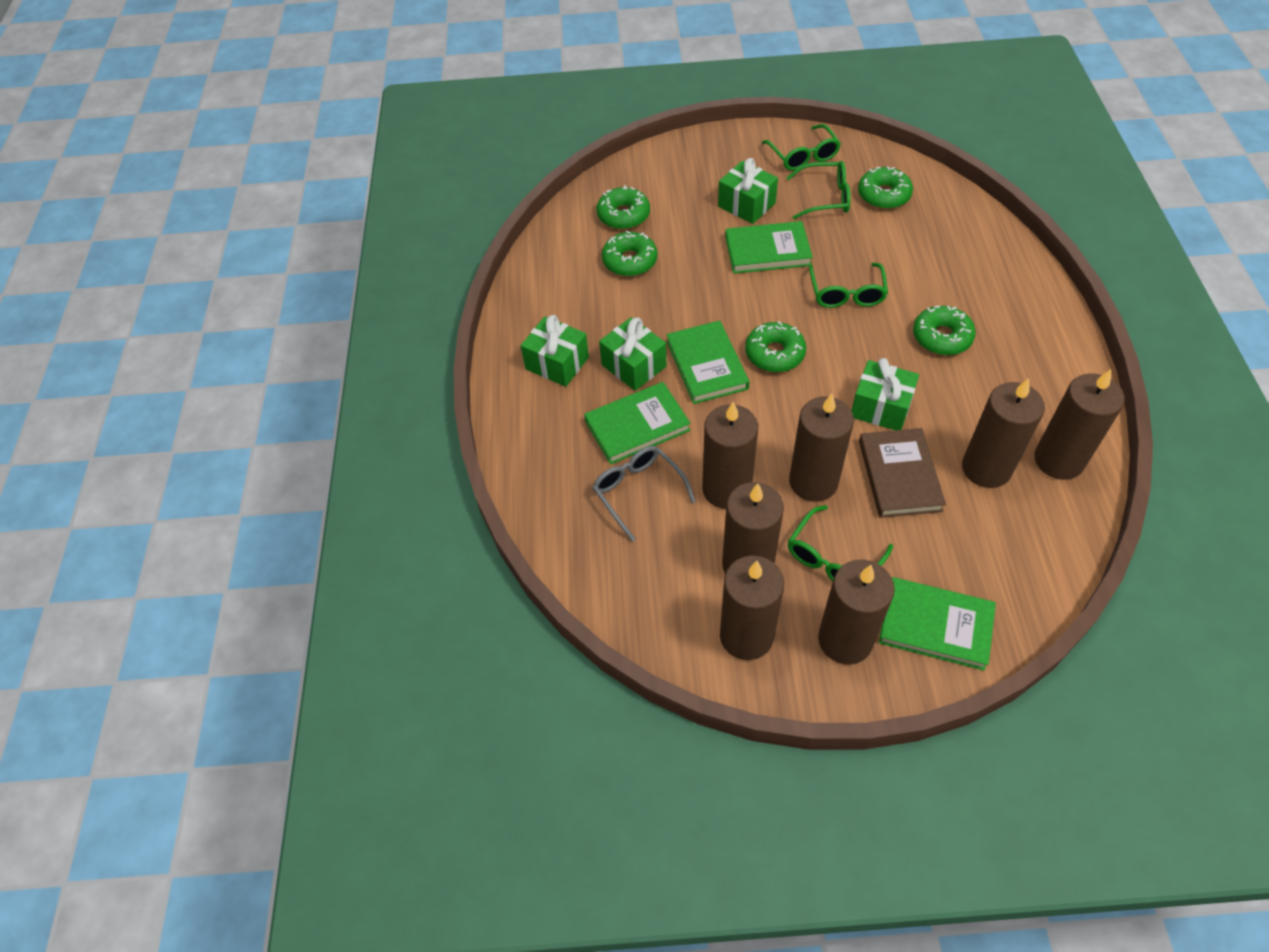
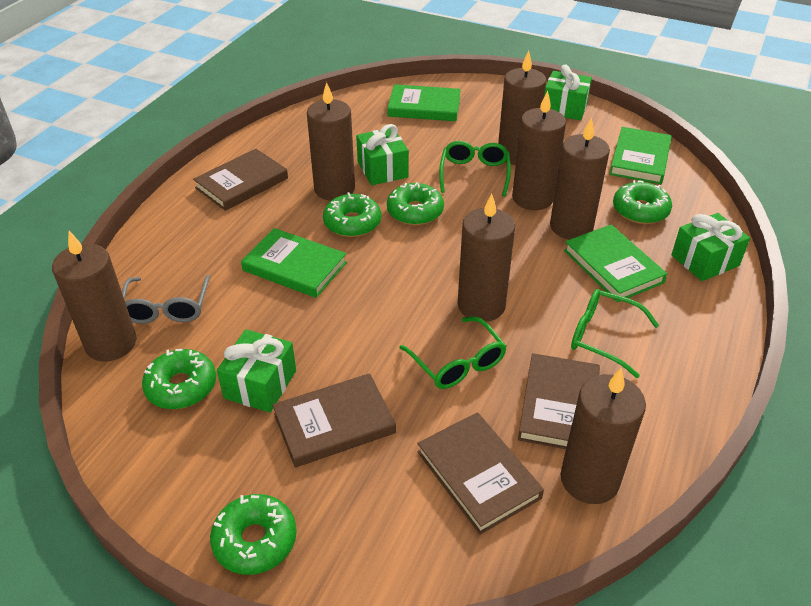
brown book: 1 -> 4
green glasses: 4 -> 3

